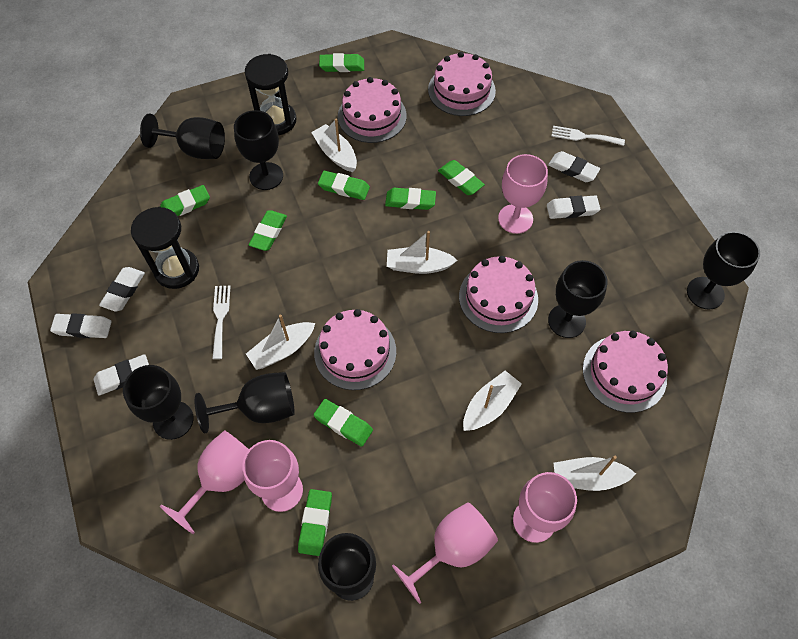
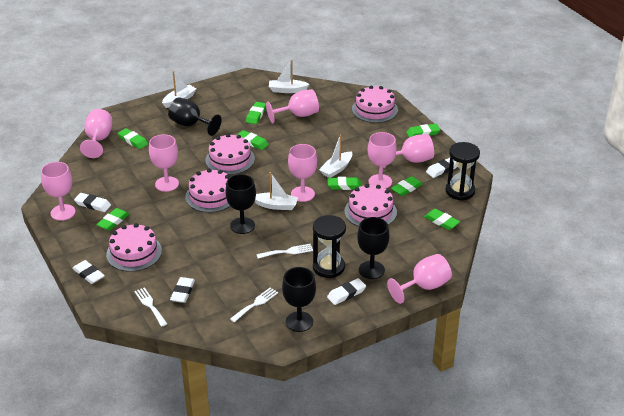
black goblet: 7 -> 4
pink goblet: 5 -> 8
white boat: 5 -> 4
white fork: 2 -> 3

